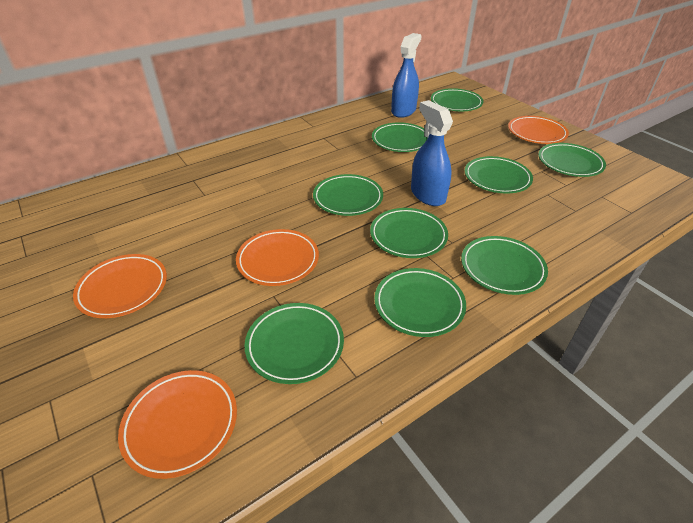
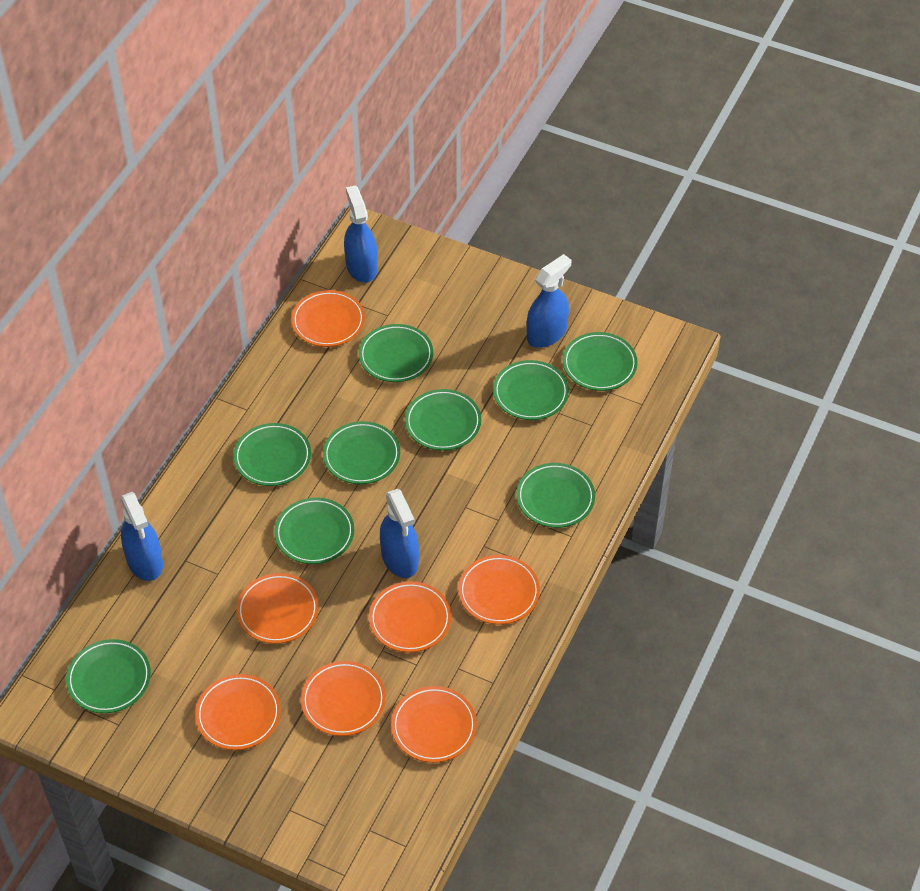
blue spray bottle: 2 -> 4
orange plate: 4 -> 7

